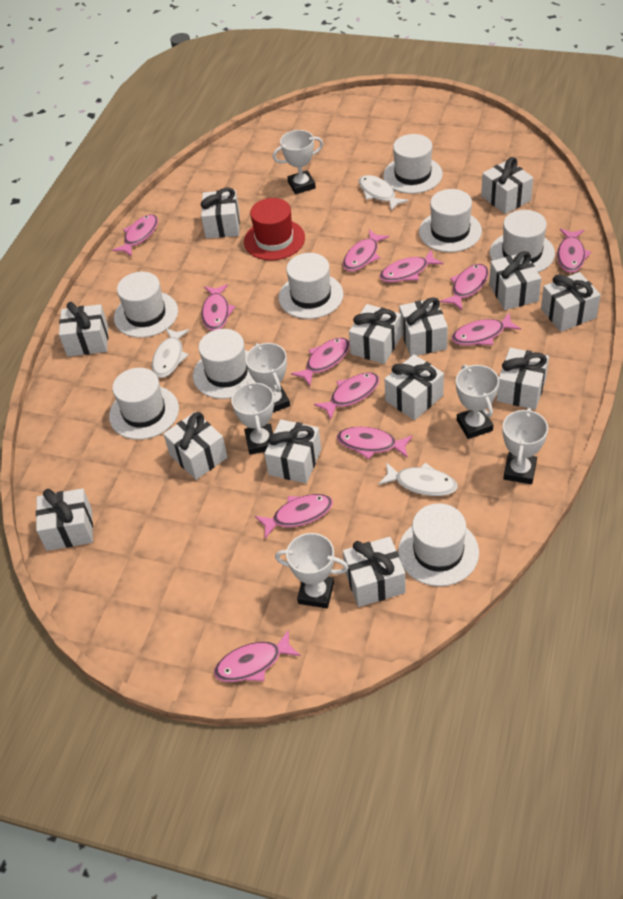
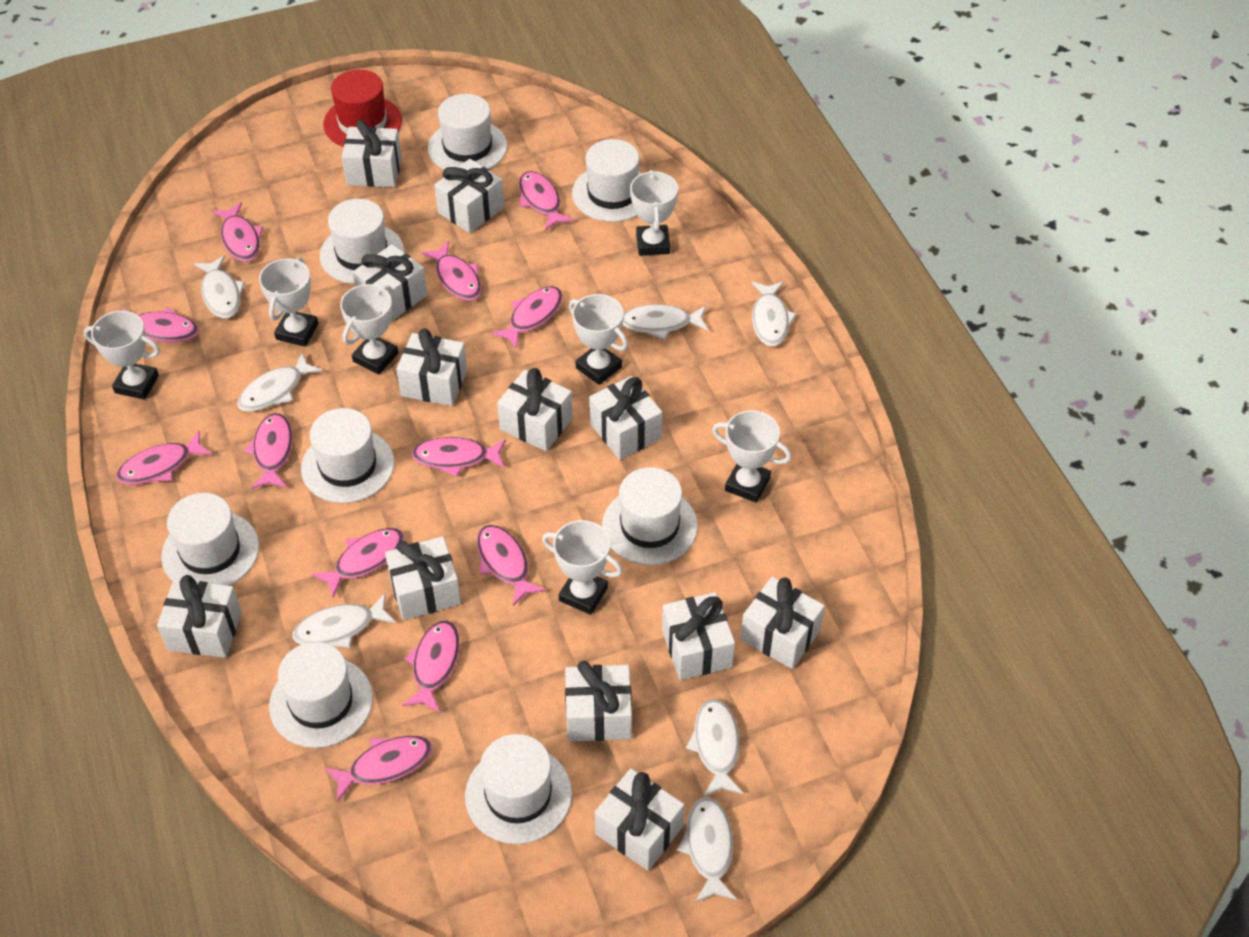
white fish: 3 -> 7
white gift: 13 -> 12
white trophy: 6 -> 7

